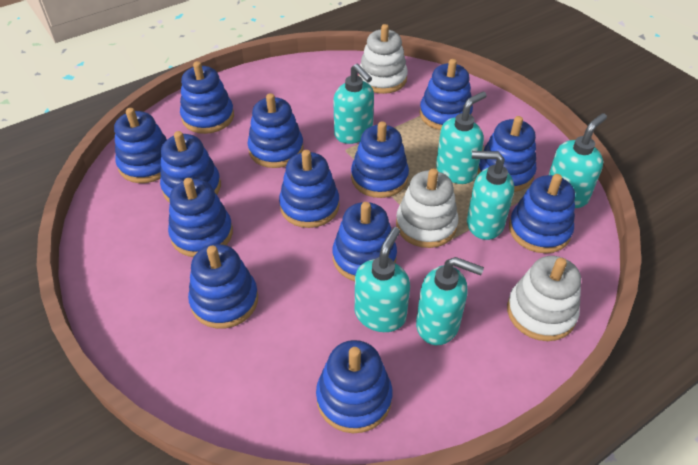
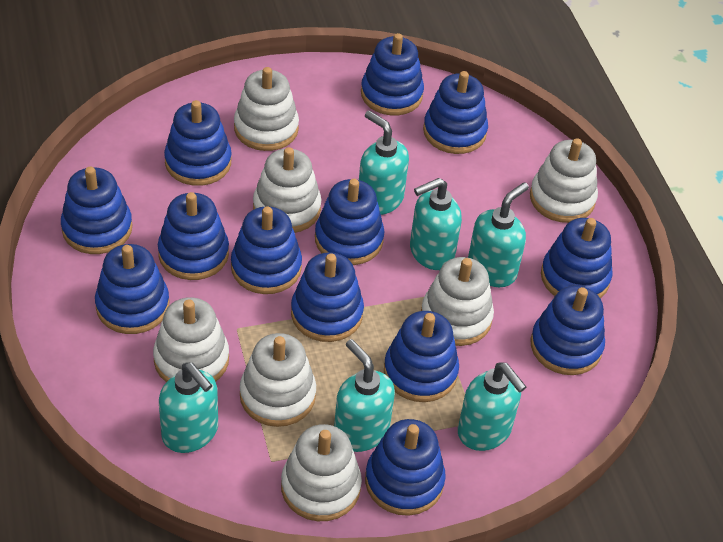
white stacking toy: 3 -> 7

